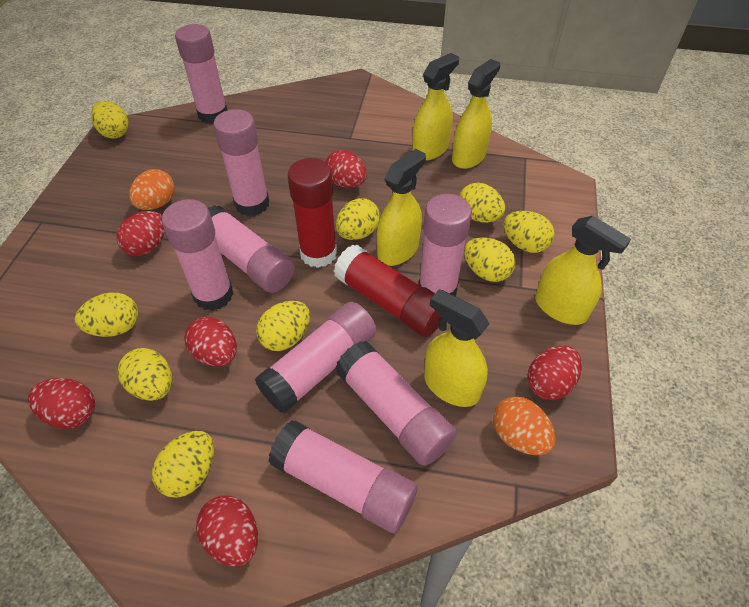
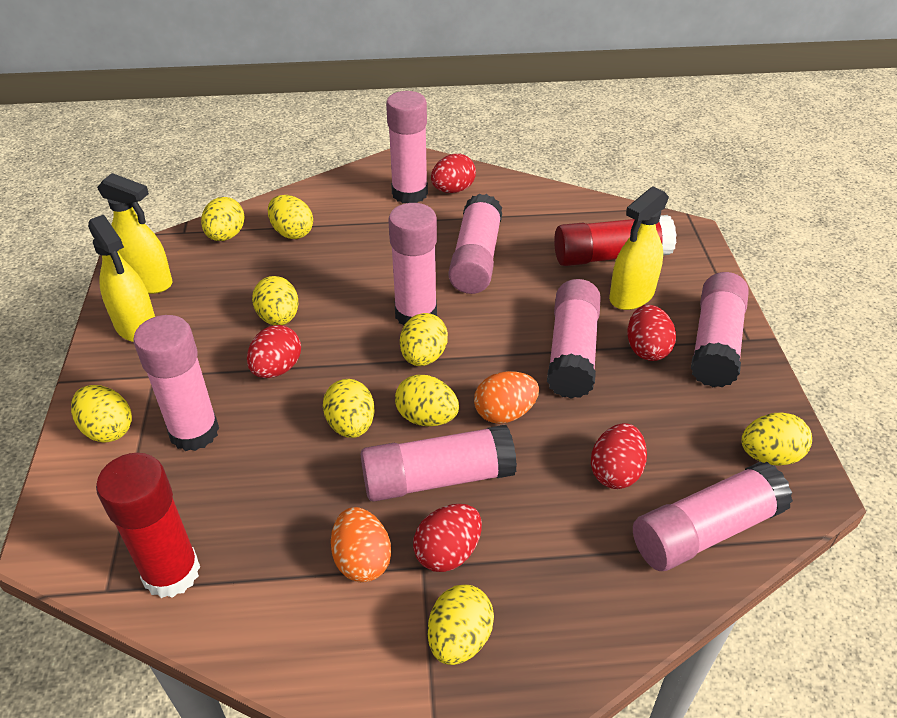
red egg: 6 -> 5
yellow spray bottle: 5 -> 3

